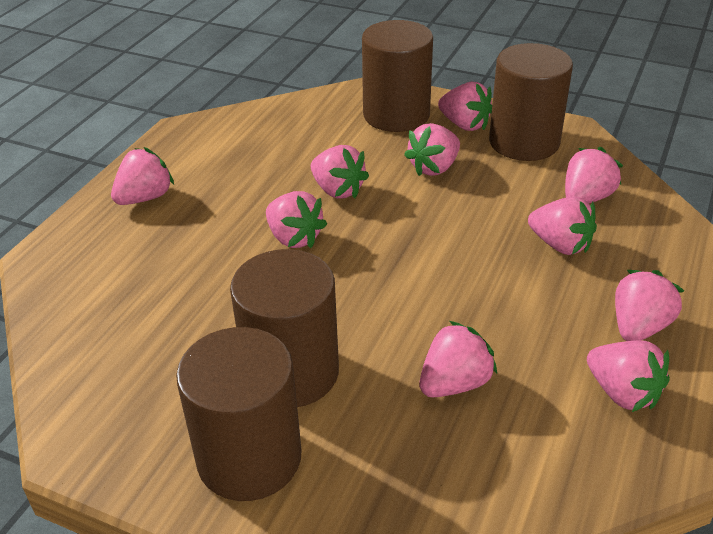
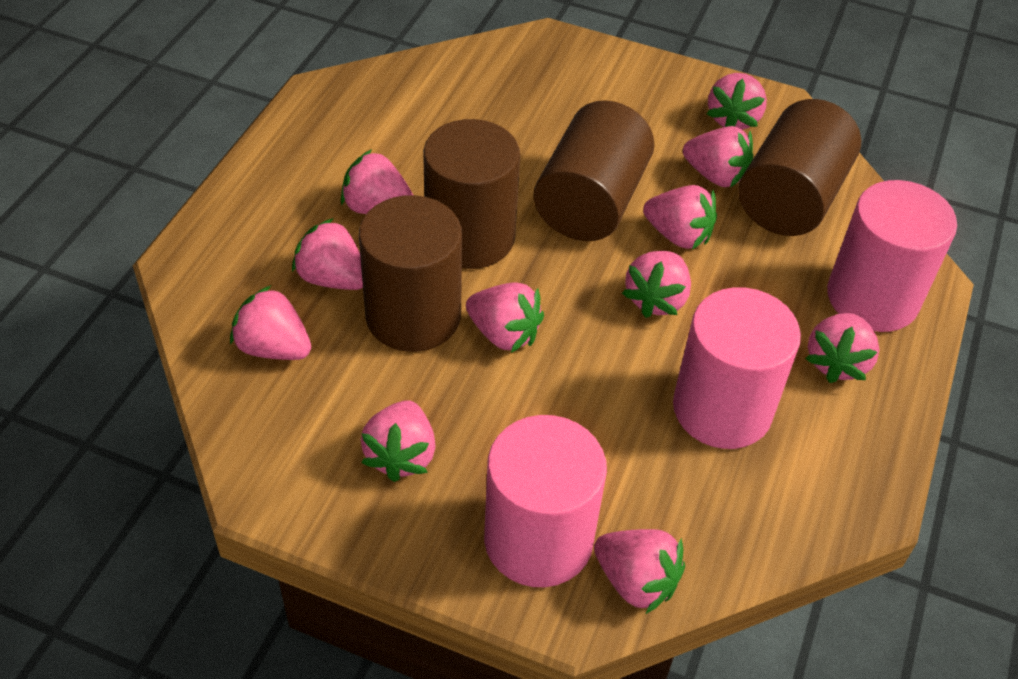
pink cylinder: 0 -> 3
pink strawberry: 10 -> 11

